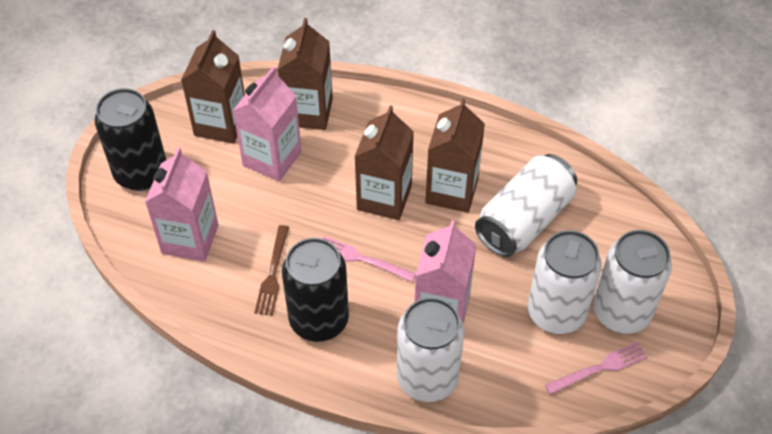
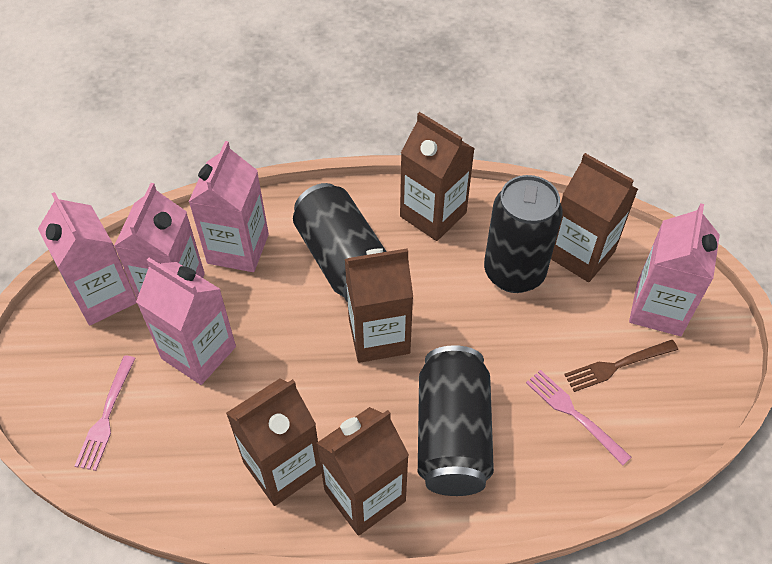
black can: 2 -> 3
brown carton: 4 -> 5
pink carton: 3 -> 5
white can: 4 -> 0

